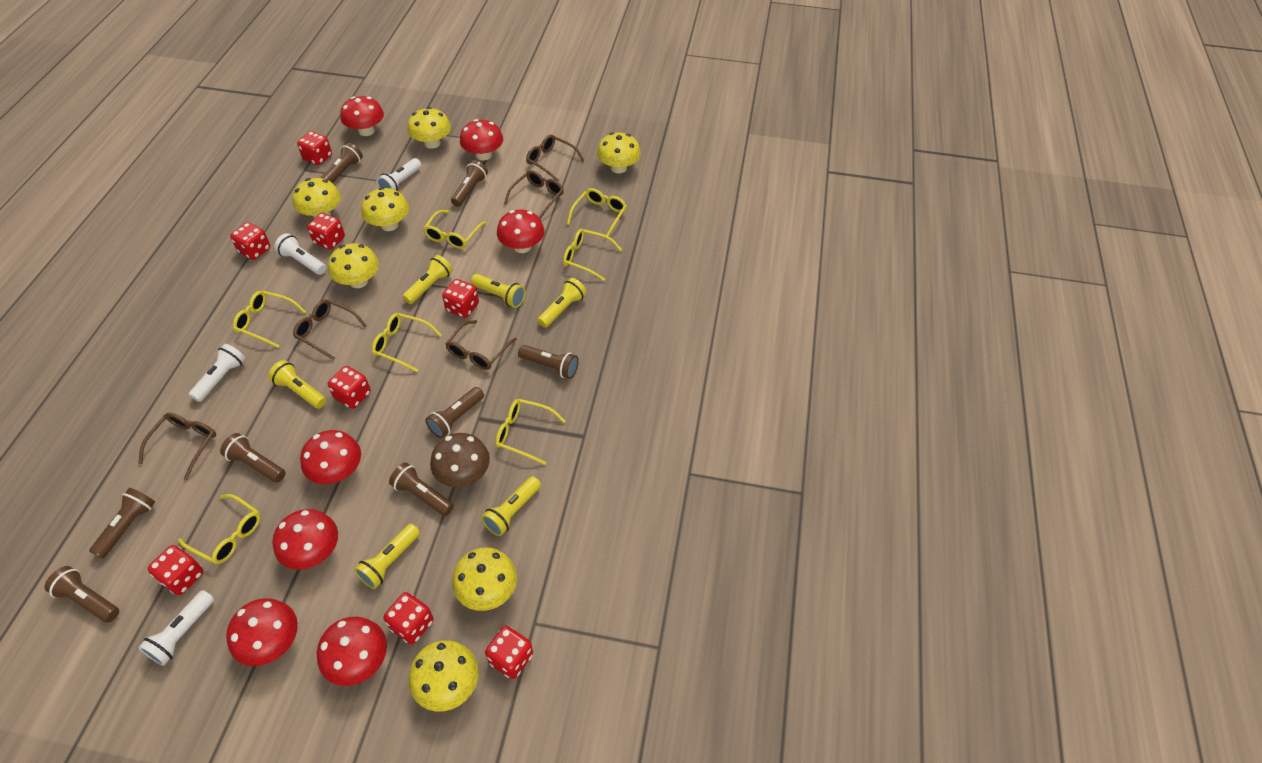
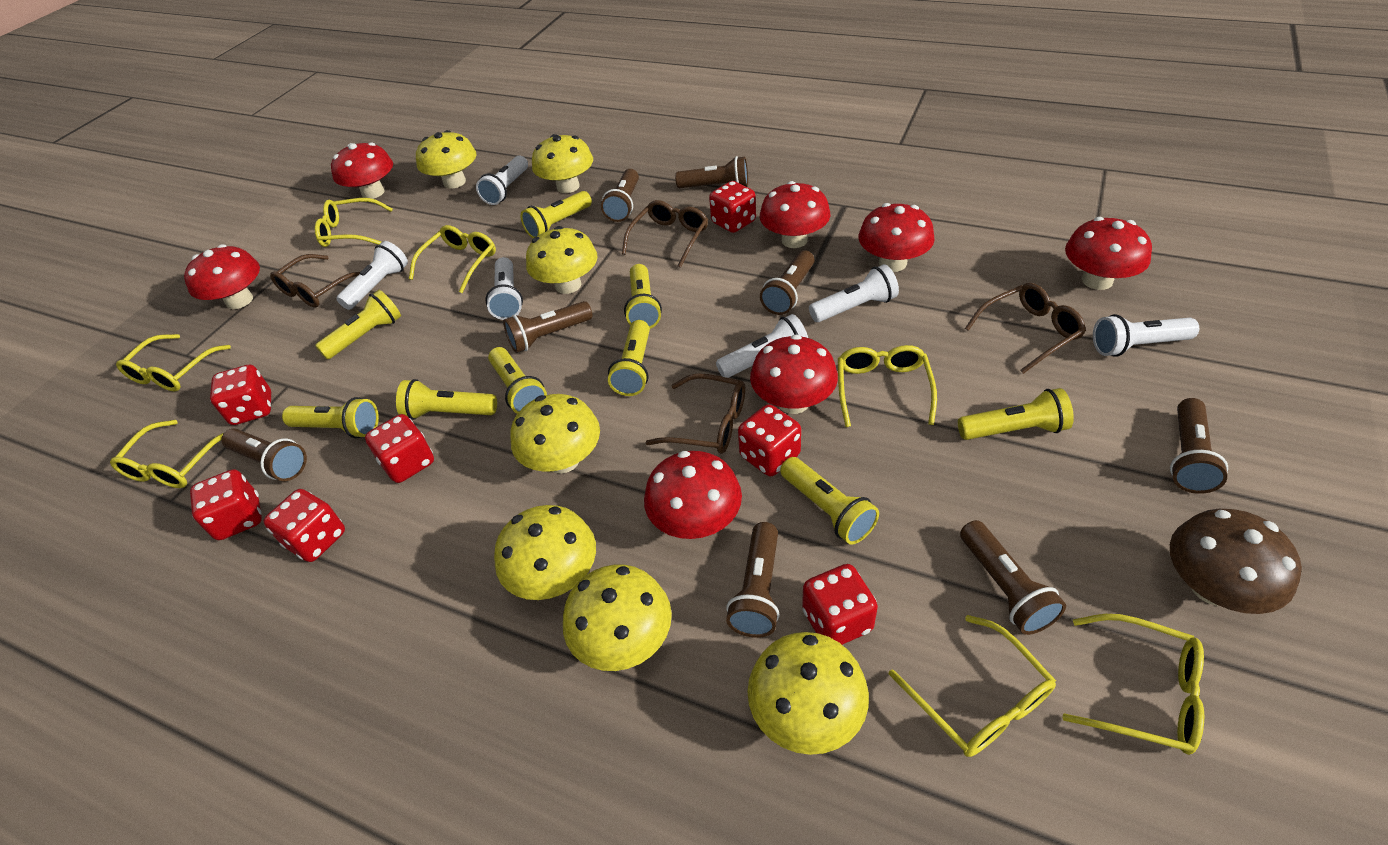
brown glasses: 5 -> 4
red dice: 8 -> 7
white flashlight: 4 -> 6
yellow flashlight: 6 -> 9

